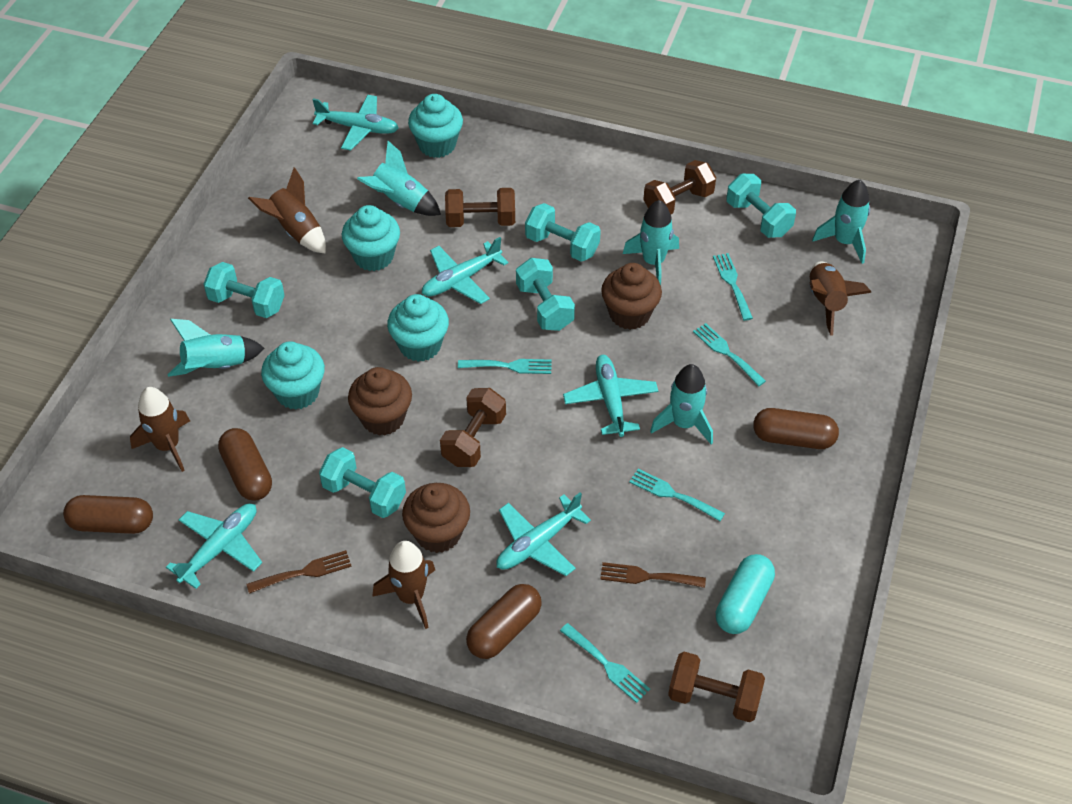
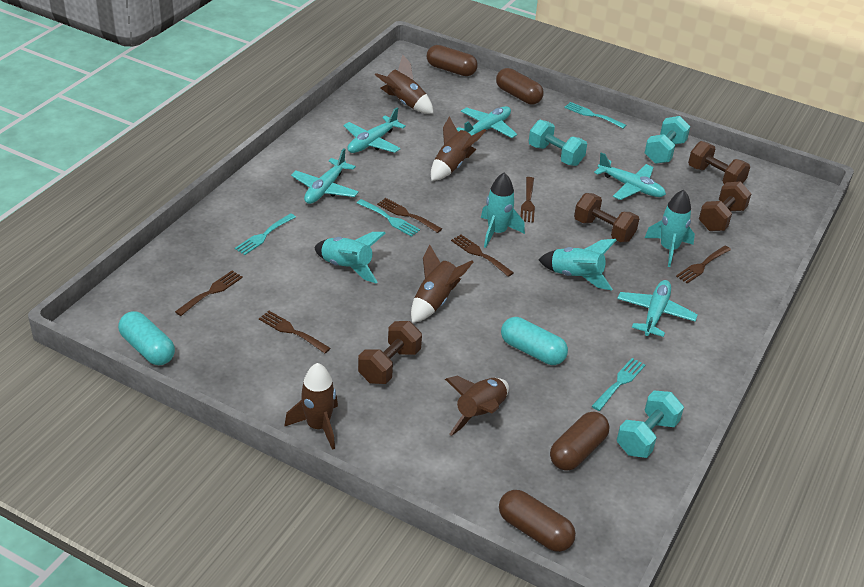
brown cupcake: 3 -> 0
brown fork: 2 -> 6
brown rocket: 4 -> 5
turquoise capsule: 1 -> 2
turquoise cupcake: 4 -> 0
turquoise dumbbell: 5 -> 3
turquoise fork: 5 -> 4
turquoise rocket: 5 -> 4

